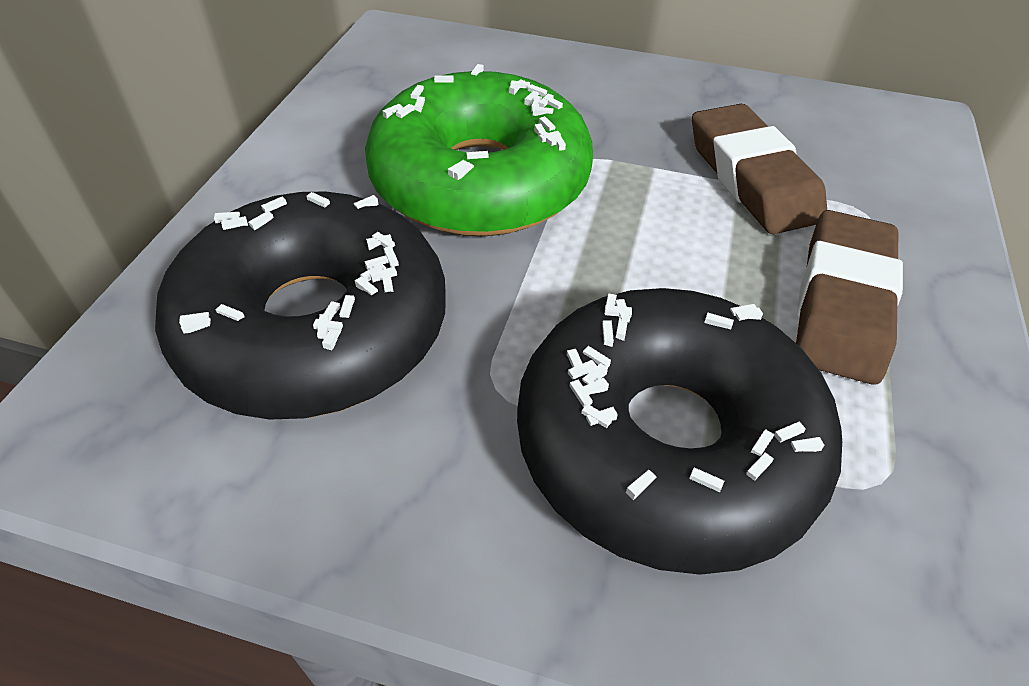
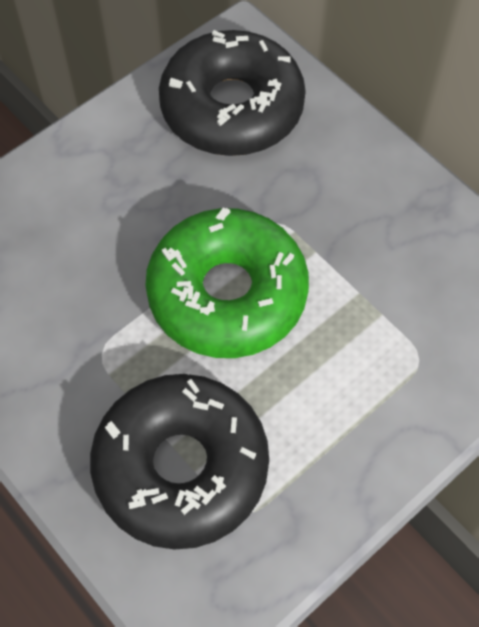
brown eraser: 2 -> 0

